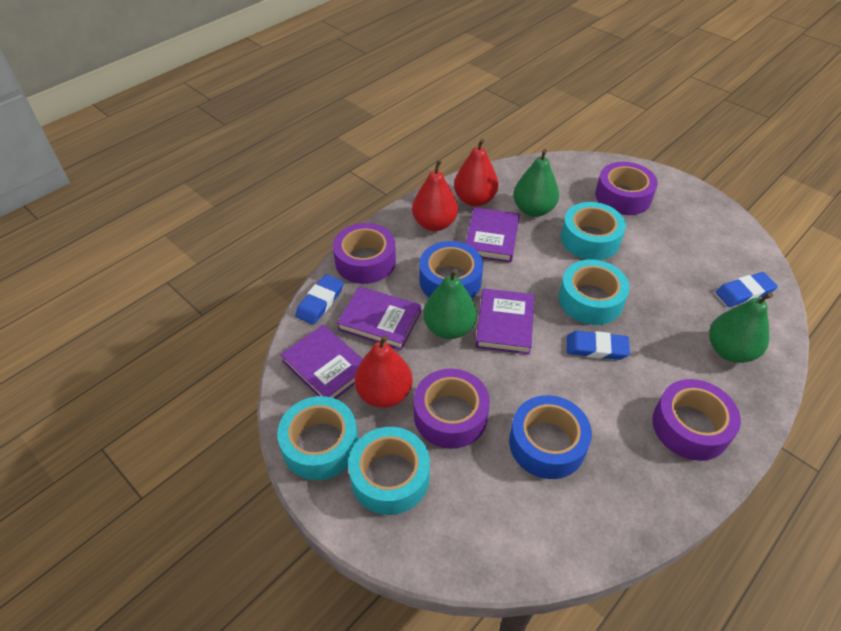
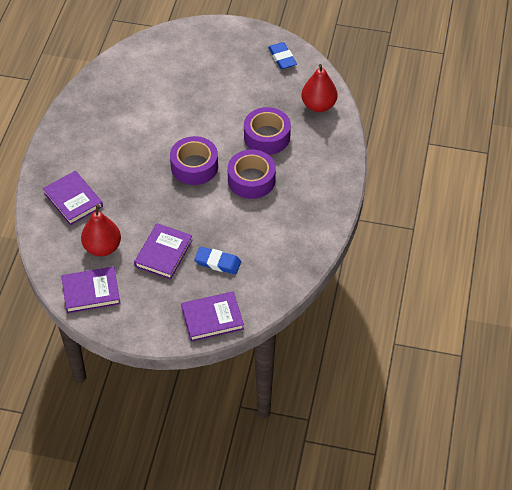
blue eraser: 3 -> 2
blue tape: 2 -> 0
green pear: 3 -> 0
purple tape: 4 -> 3
red pear: 3 -> 2
turquoise tape: 4 -> 0

